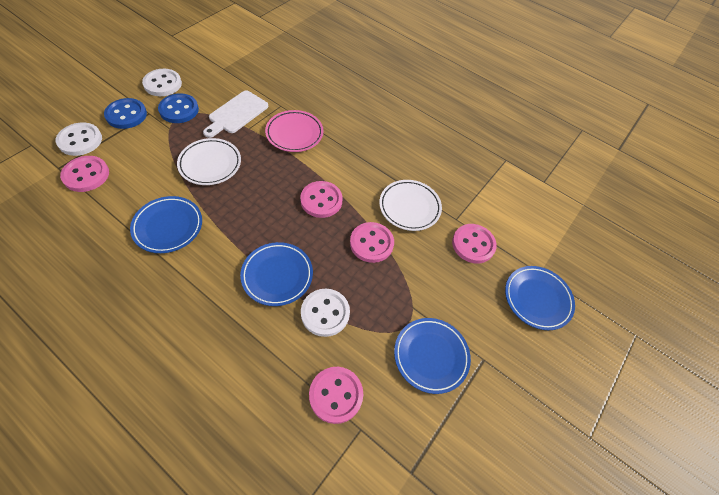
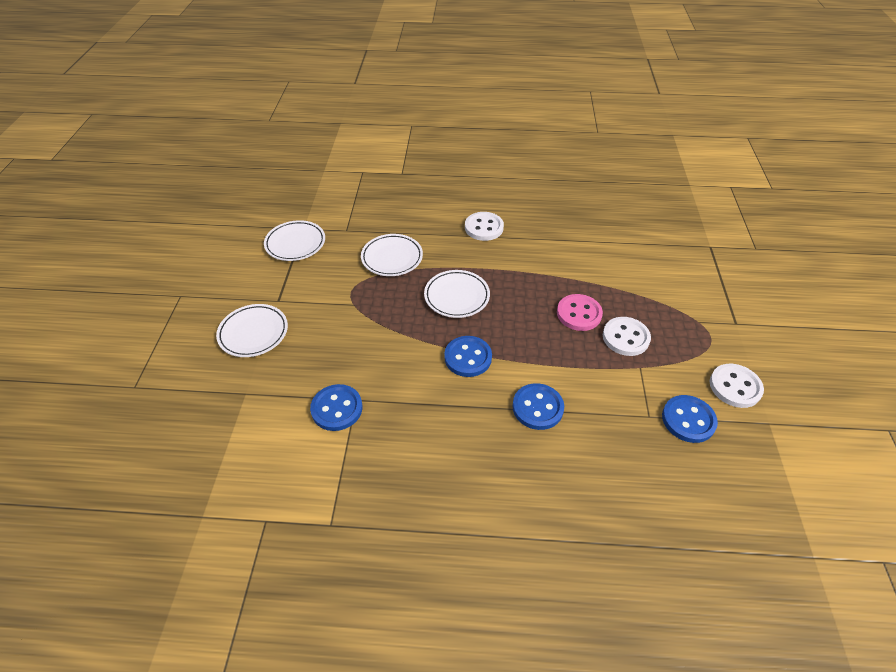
blue button: 2 -> 4
blue plate: 4 -> 0
pink button: 5 -> 1
pink plate: 1 -> 0
white cutting board: 1 -> 0
white plate: 2 -> 4

